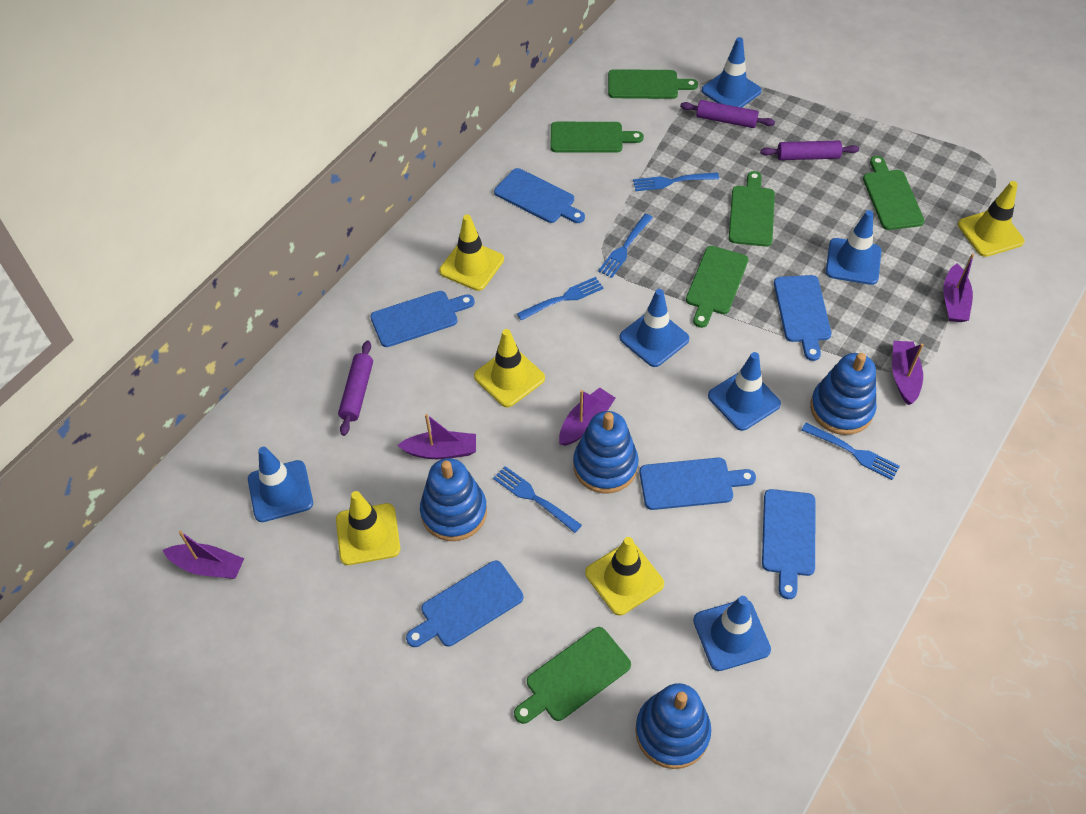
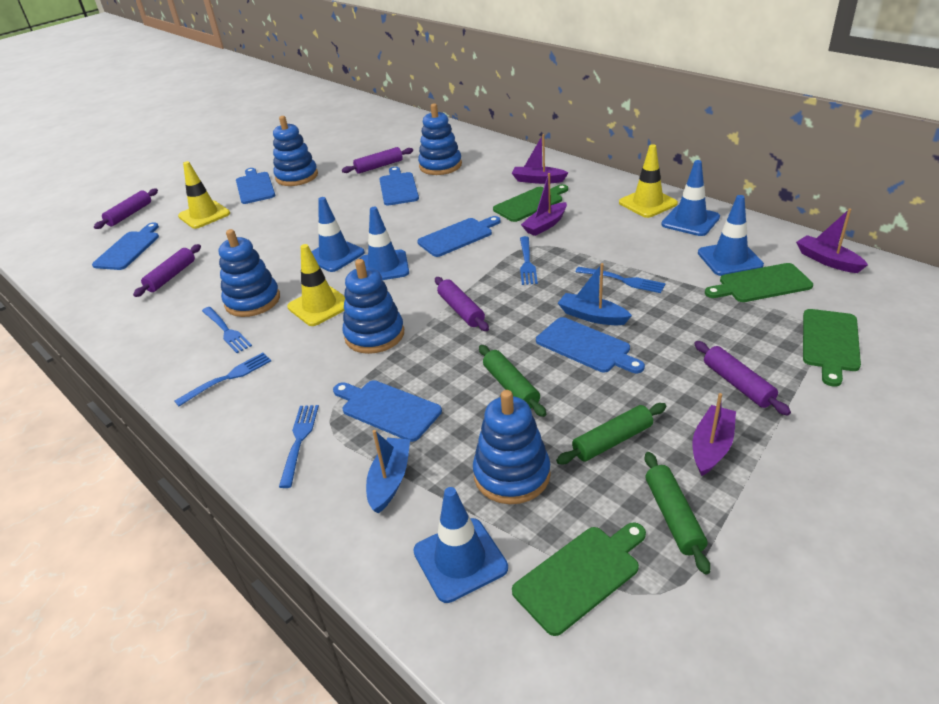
blue boat: 0 -> 2
blue stacking toy: 4 -> 5
blue traffic cone: 6 -> 5
green cutting board: 6 -> 4
green rolling pin: 0 -> 3
purple boat: 5 -> 4
purple rolling pin: 3 -> 5
yellow traffic cone: 5 -> 3

